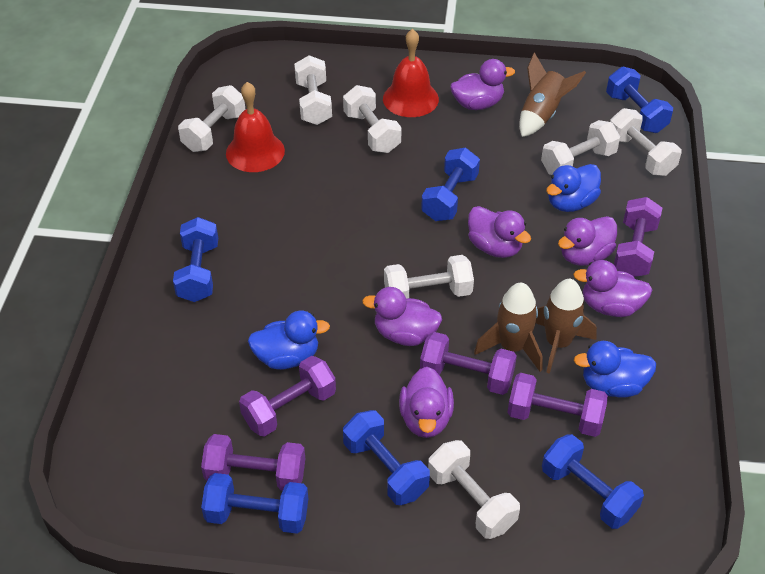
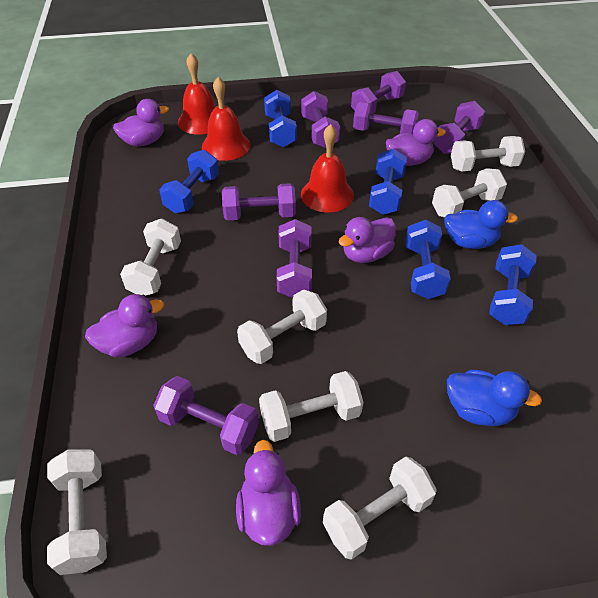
blue duck: 3 -> 2
blue dumbbell: 6 -> 5
brown rocket: 3 -> 0
purple duck: 6 -> 5
purple dumbbell: 5 -> 7
red bell: 2 -> 3

